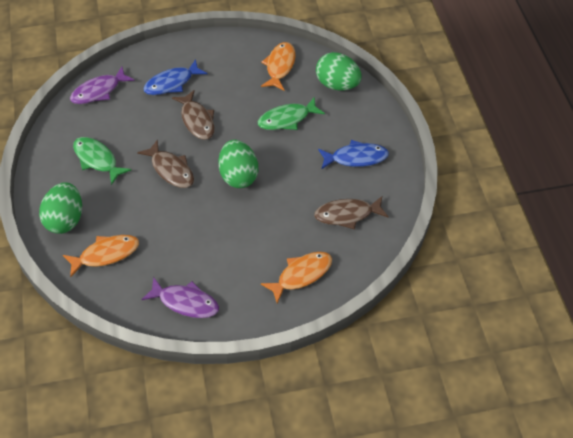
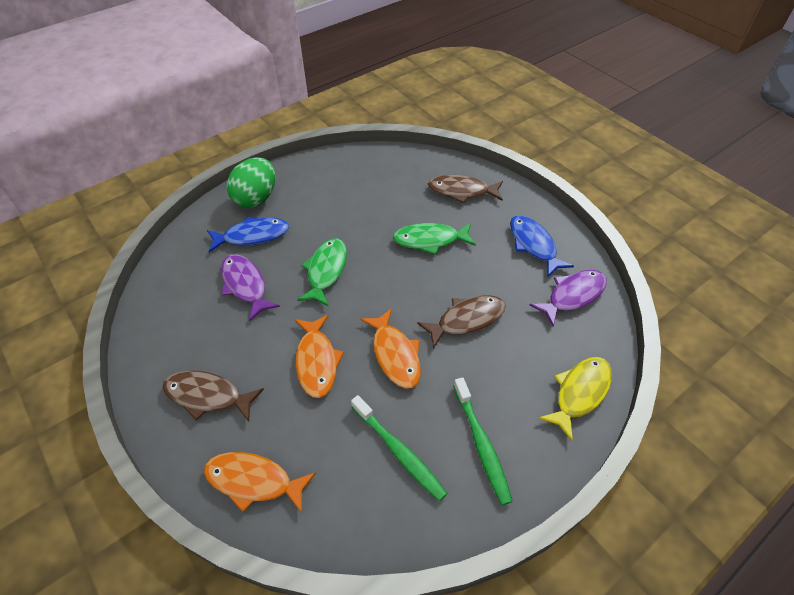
green egg: 3 -> 1
green toothbrush: 0 -> 2
yellow fish: 0 -> 1

